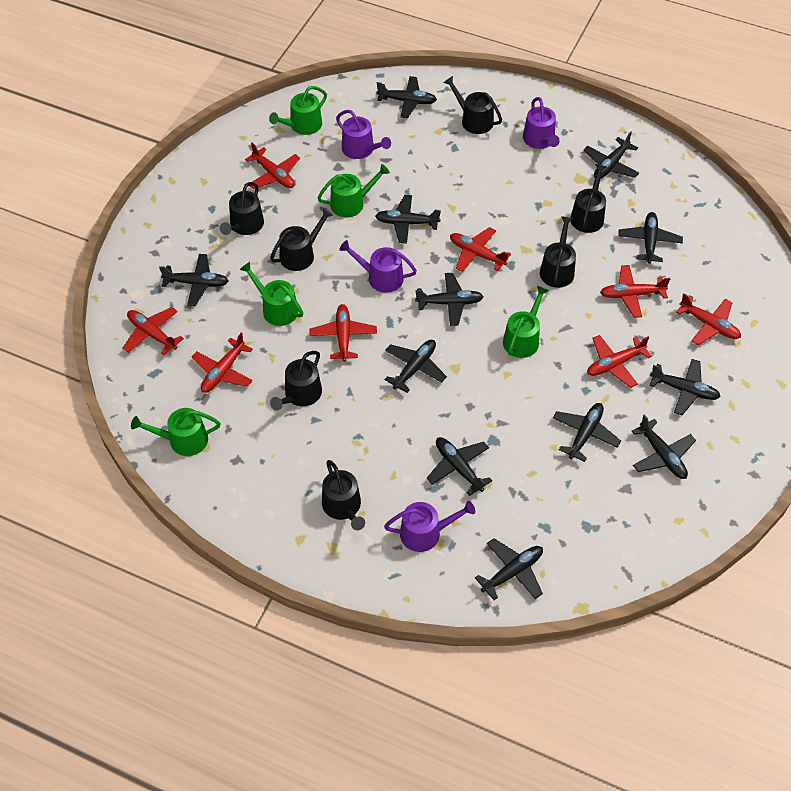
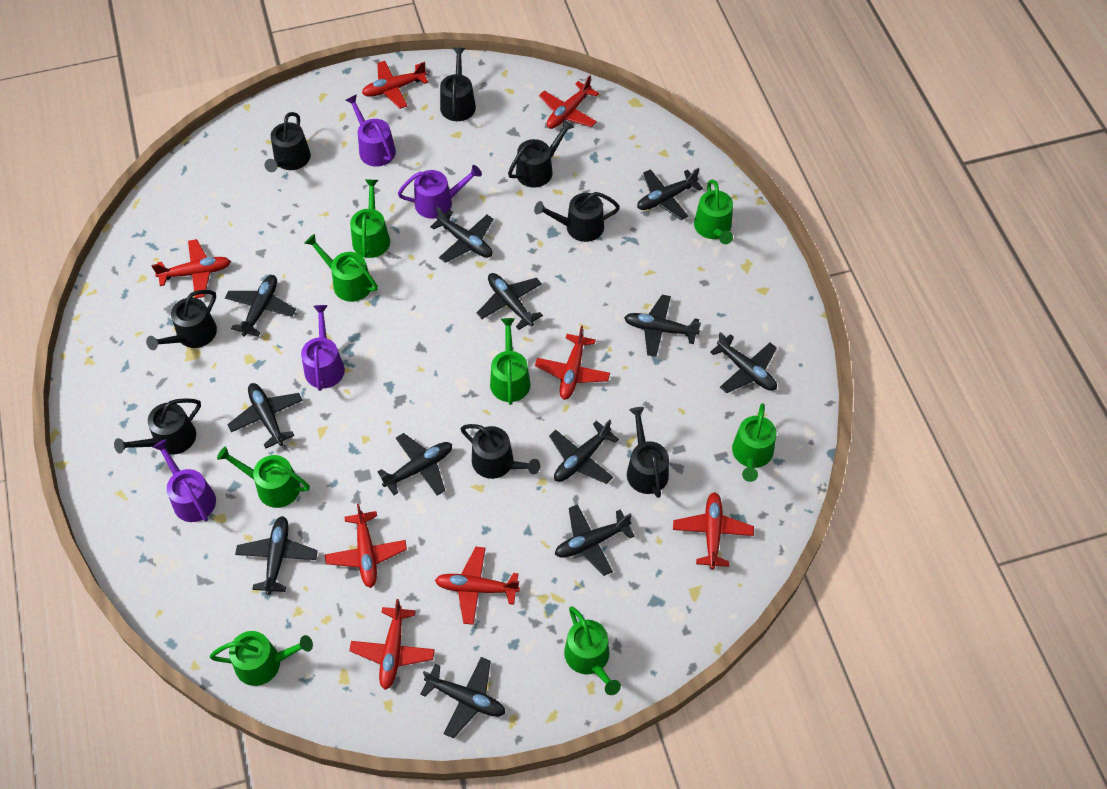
black watering can: 7 -> 8
green watering can: 5 -> 8

